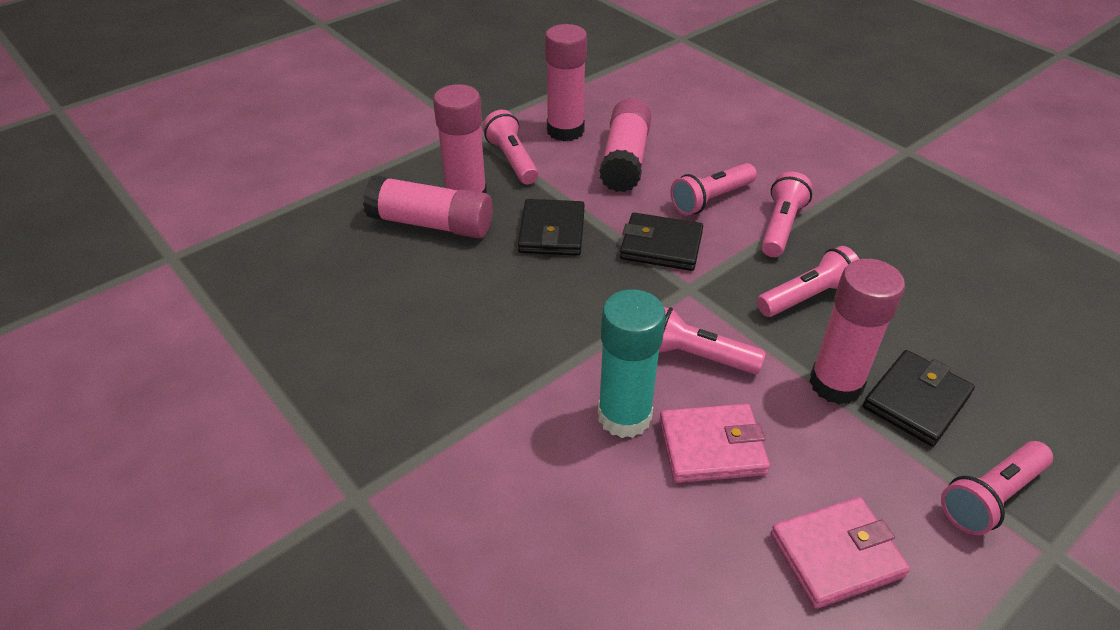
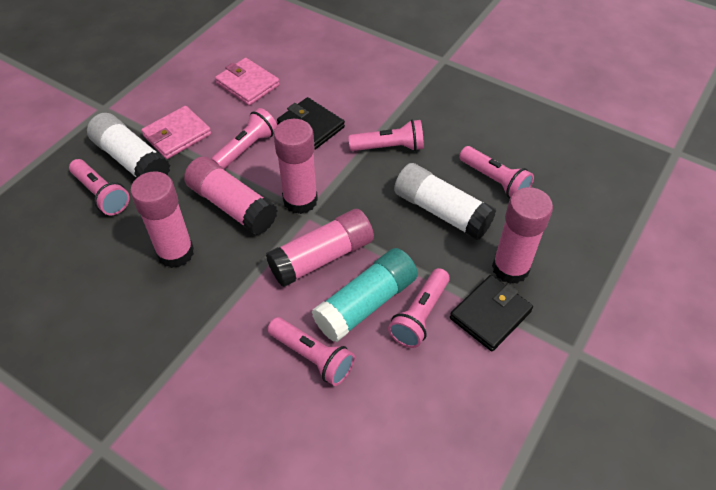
black wallet: 3 -> 2
white glue stick: 0 -> 2

